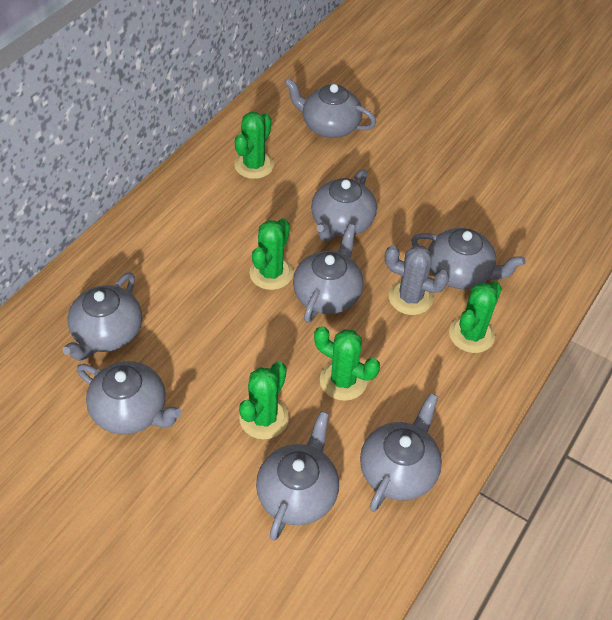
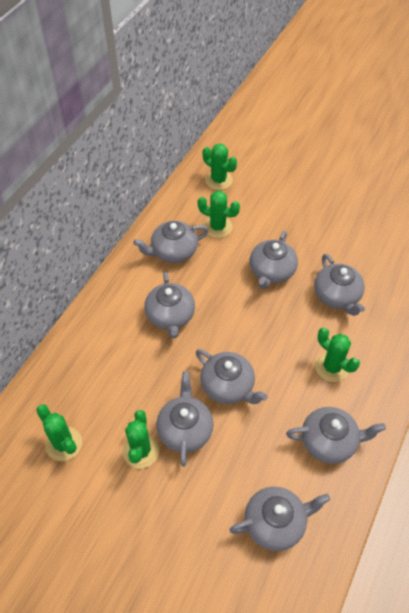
grey cactus: 1 -> 0

